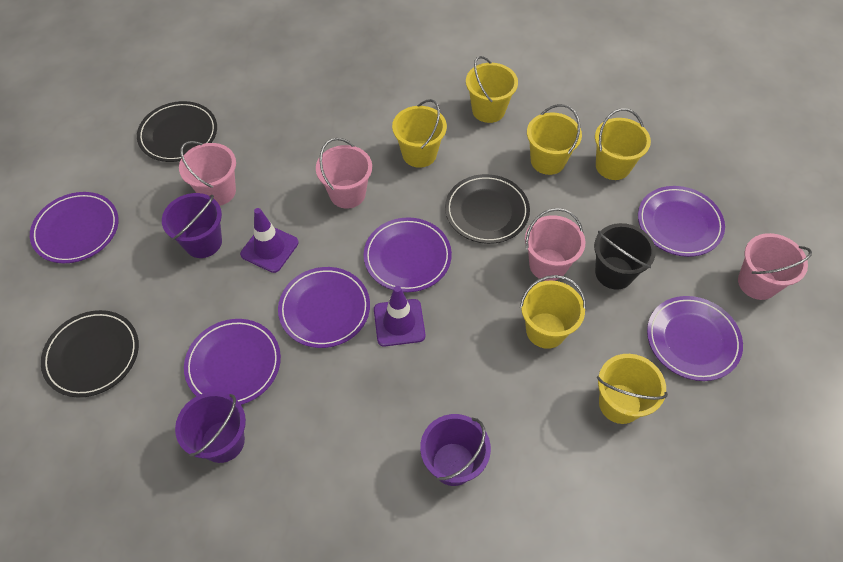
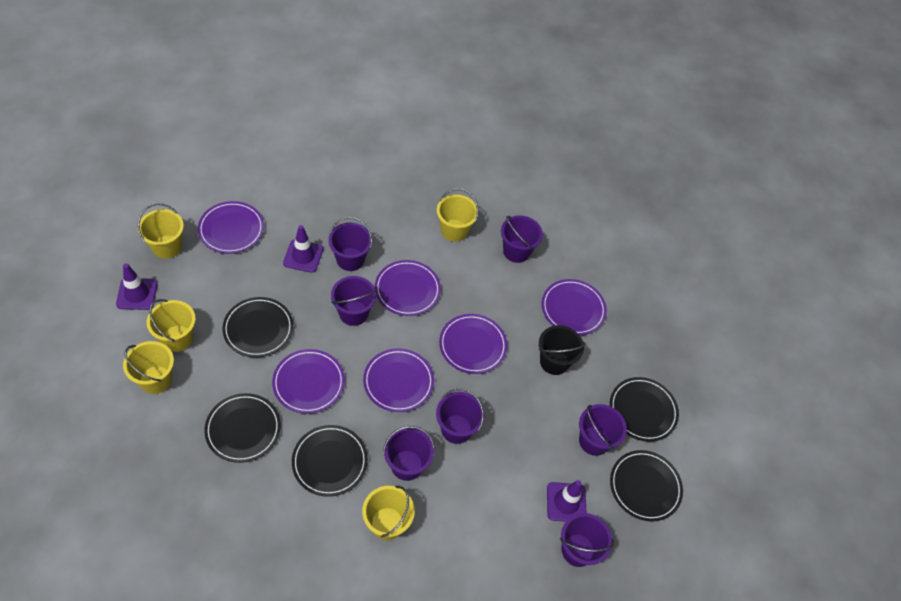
black plate: 3 -> 5
pink bucket: 4 -> 0
purple bucket: 3 -> 7
purple traffic cone: 2 -> 3
yellow bucket: 6 -> 5

